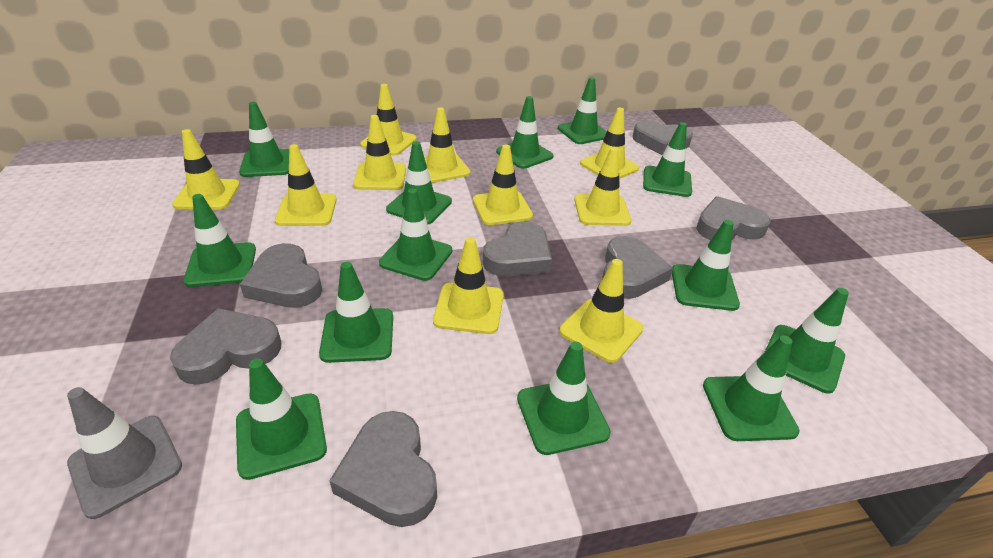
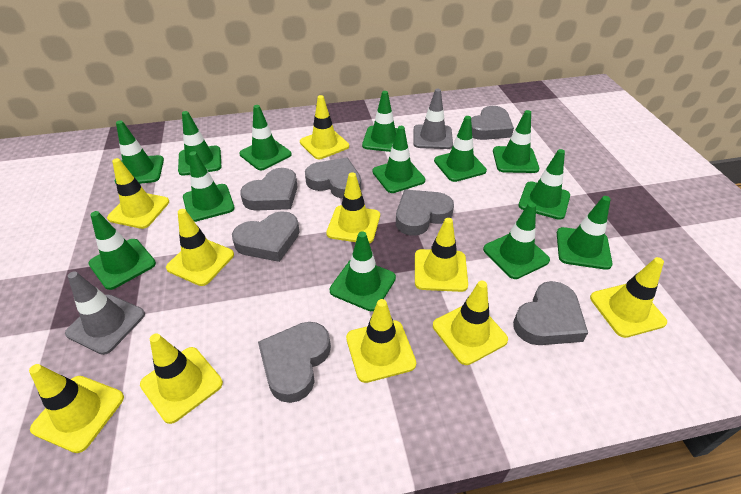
grey traffic cone: 1 -> 2

